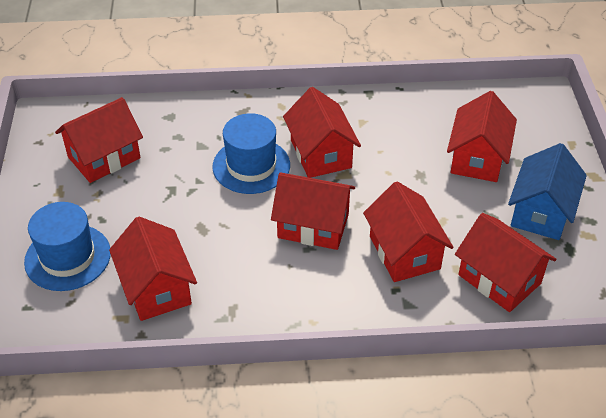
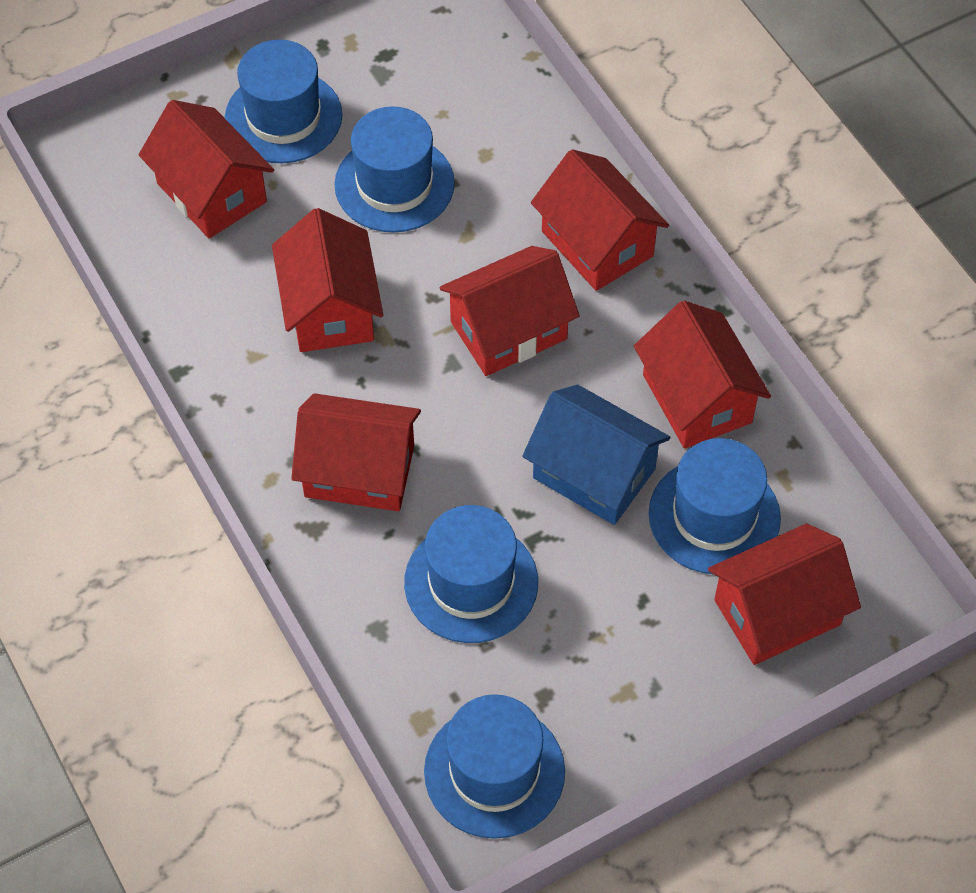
blue hat: 2 -> 5

